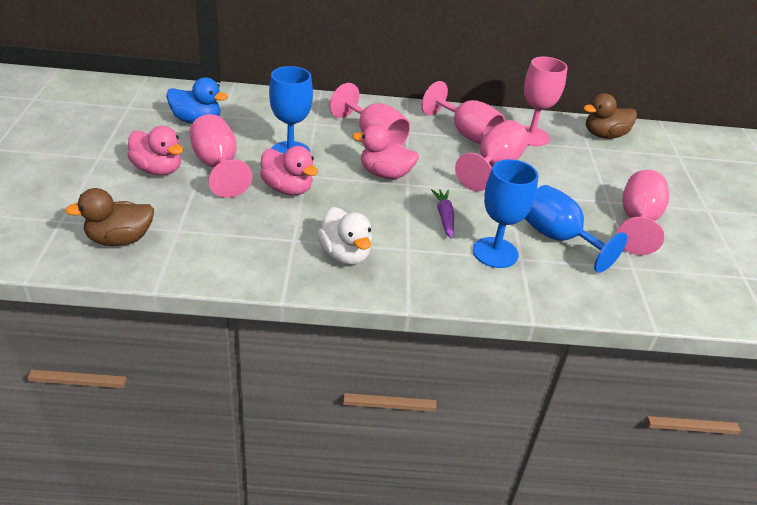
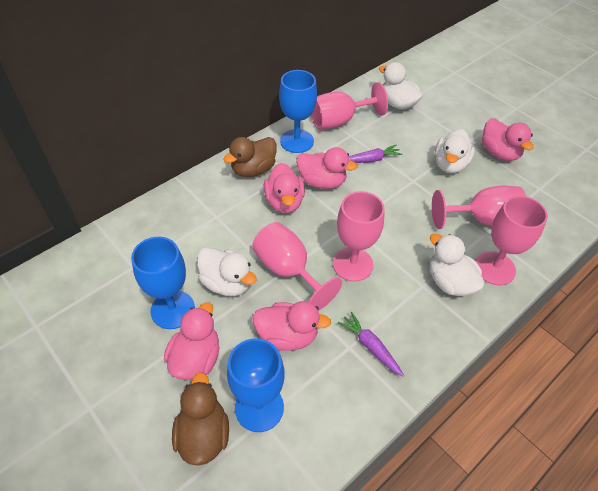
blue duck: 1 -> 0
pink duck: 3 -> 5
pink goblet: 6 -> 5
purple carrot: 1 -> 2
white duck: 1 -> 4

